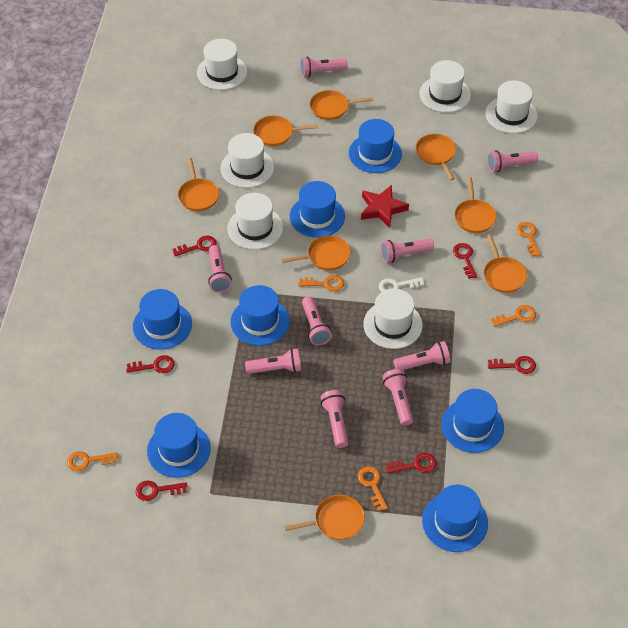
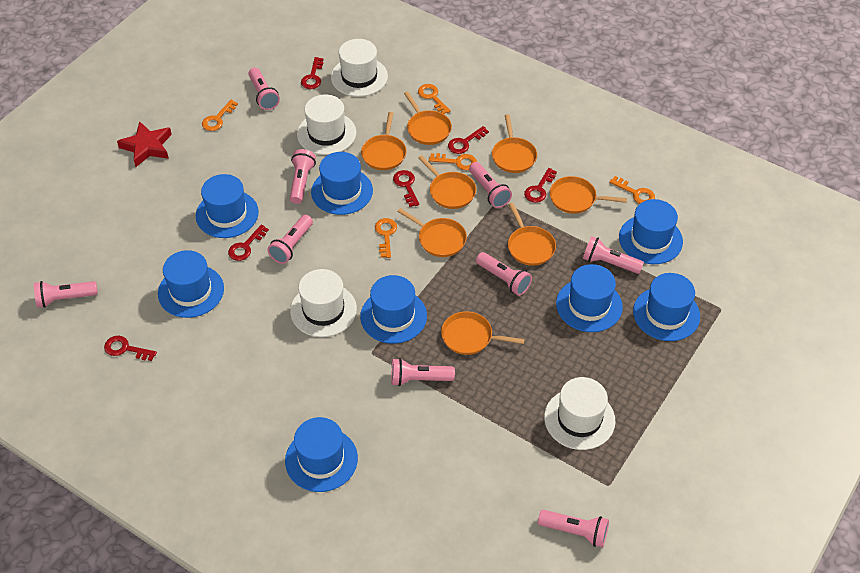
blue hat: 7 -> 8
white hat: 6 -> 4
white key: 1 -> 0

